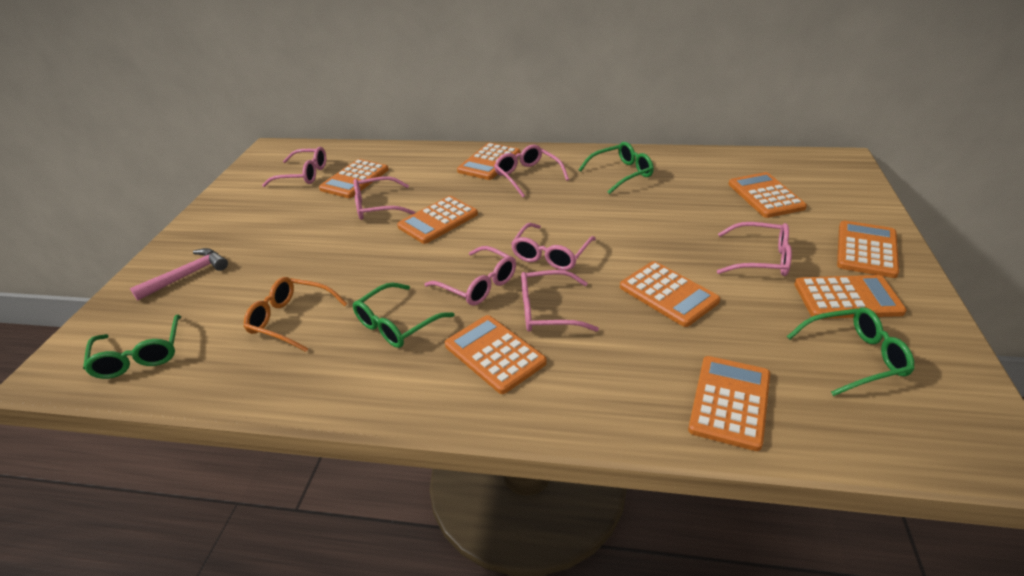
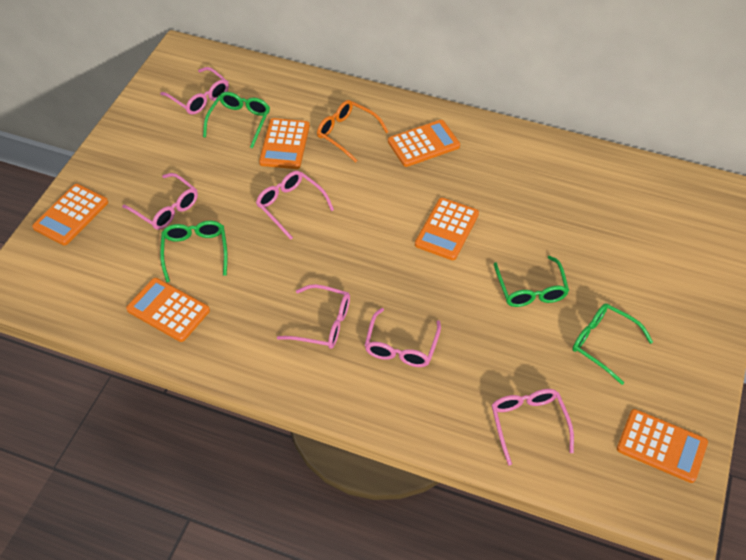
orange calculator: 9 -> 6
pink glasses: 7 -> 6
pink hammer: 1 -> 0

